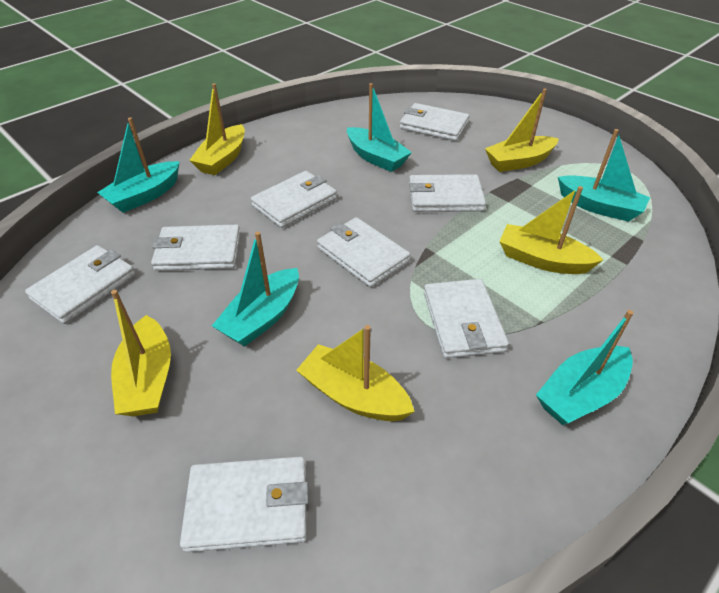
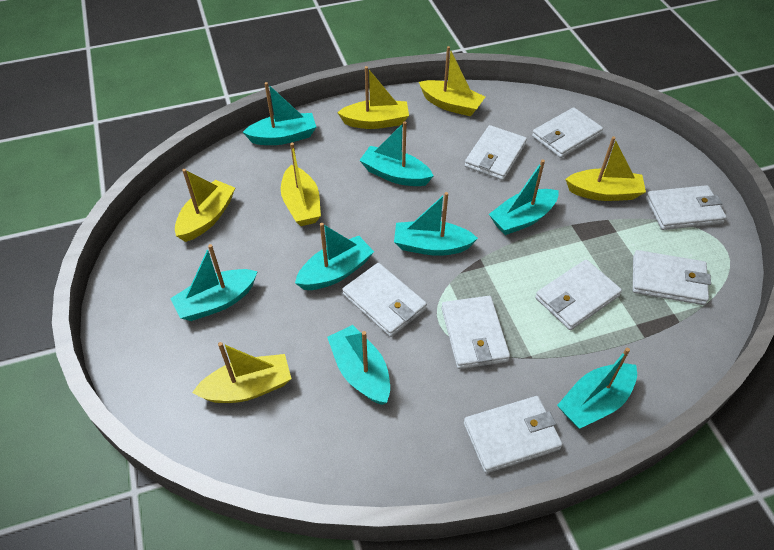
turquoise boat: 5 -> 8
yellow boat: 5 -> 6

